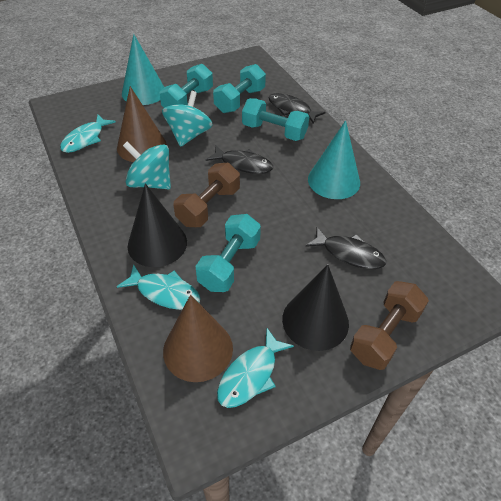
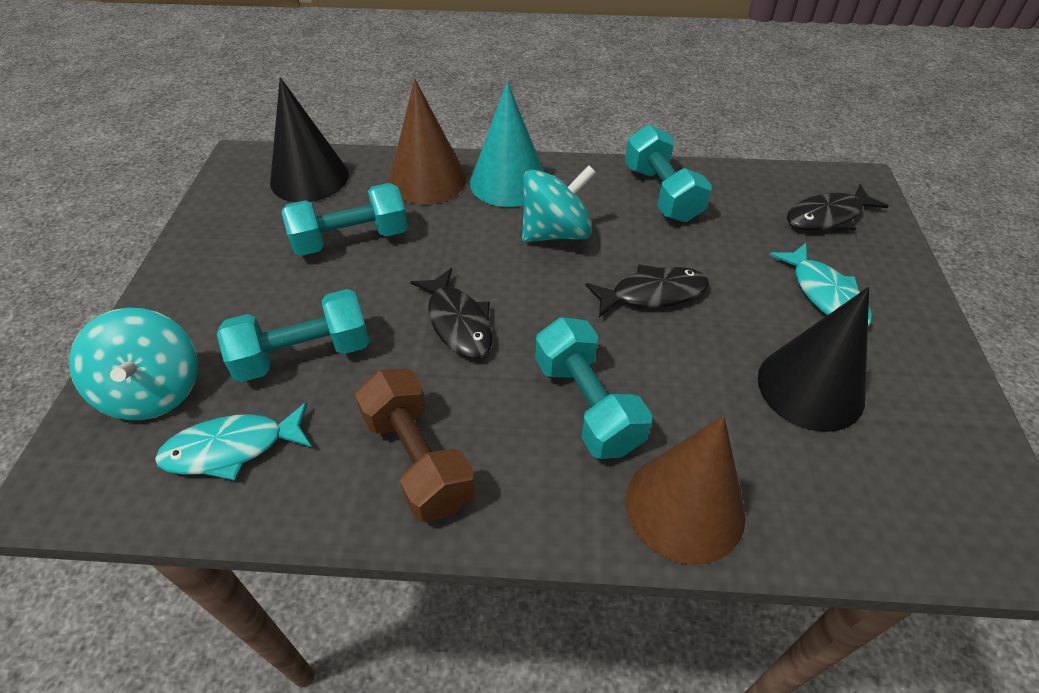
brown dumbbell: 2 -> 1
turquoise cone: 2 -> 1
turquoise fish: 3 -> 2

